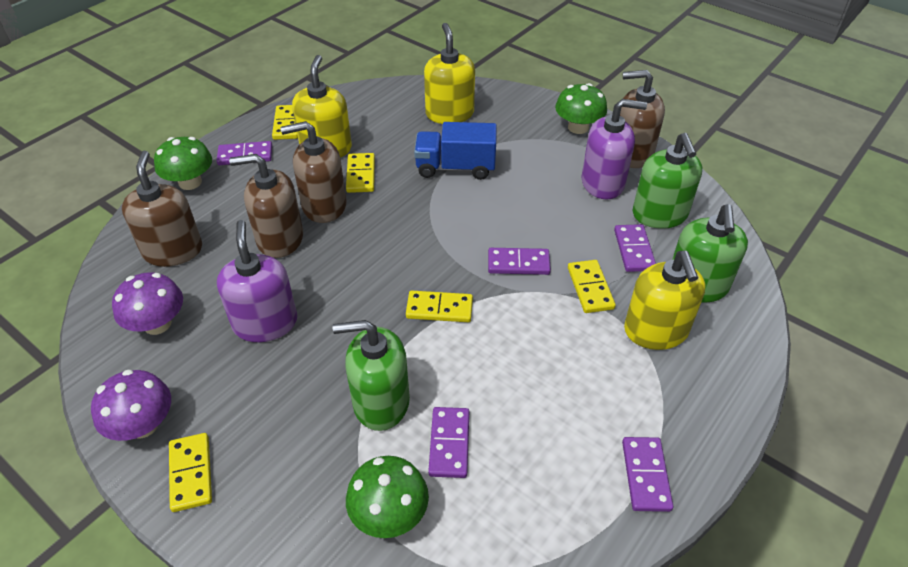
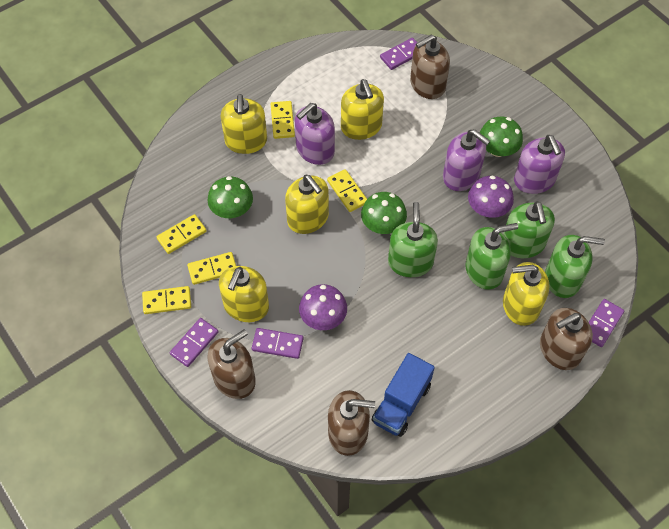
green soap dispenser: 3 -> 4
purple domino: 5 -> 4
purple soap dispenser: 2 -> 3
yellow soap dispenser: 3 -> 5

